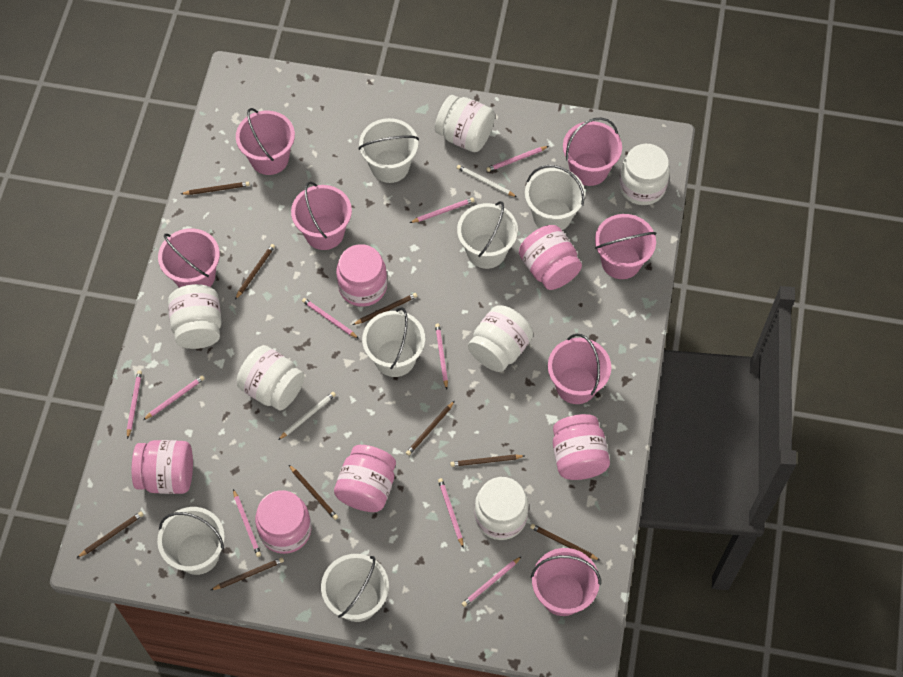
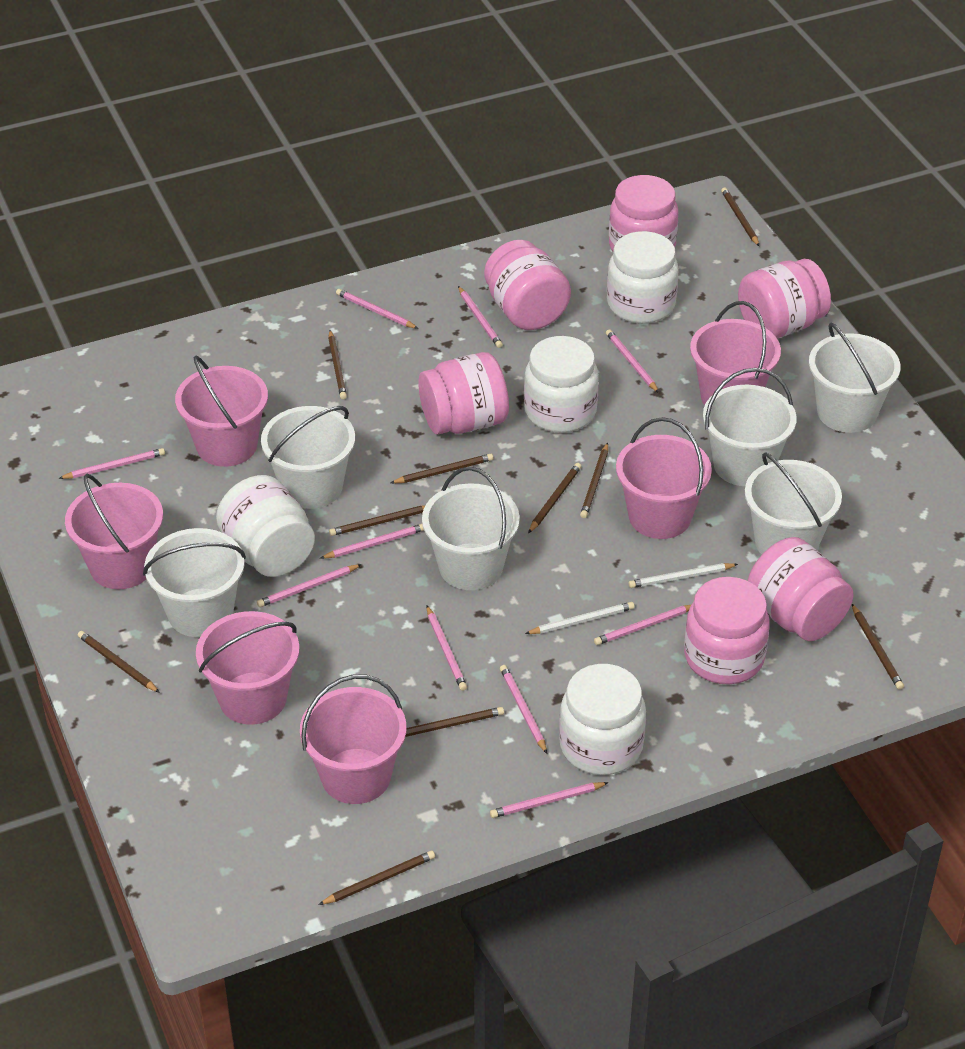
brown pencil: 9 -> 10
pink bucket: 7 -> 6
pink pencil: 9 -> 10
white jar: 6 -> 4

